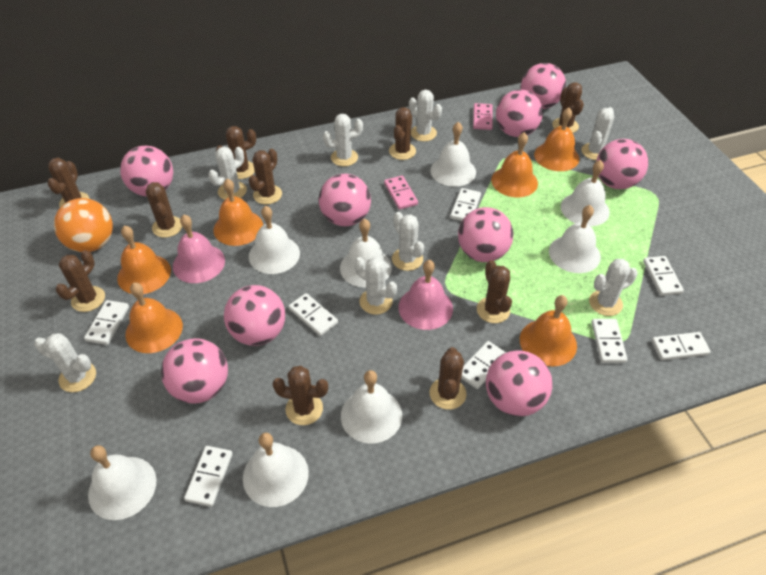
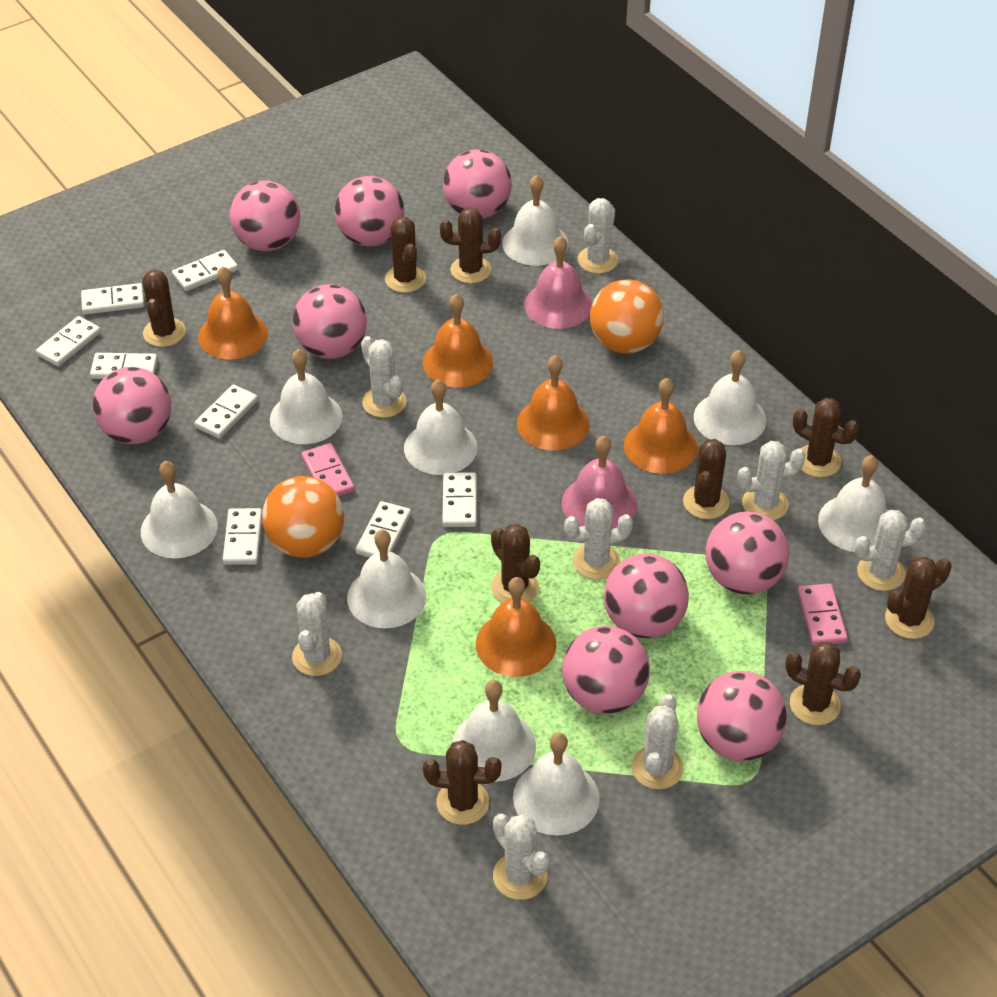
brown cactus: 10 -> 9
orange ball: 1 -> 2
orange bell: 6 -> 5
white bell: 8 -> 9

